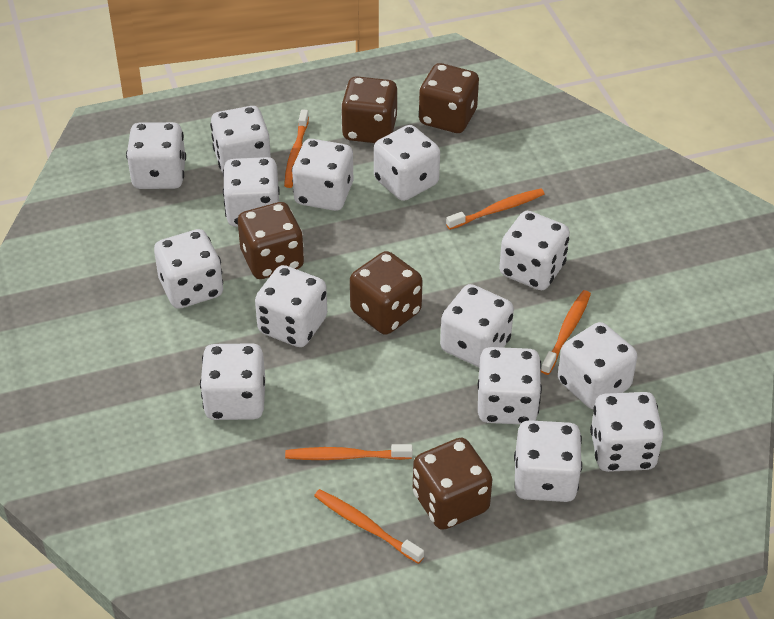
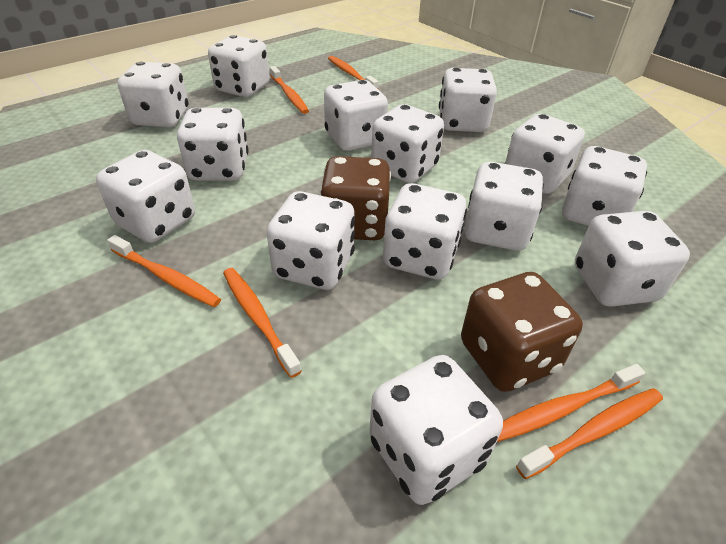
brown dice: 5 -> 2
orange toothbrush: 5 -> 6

